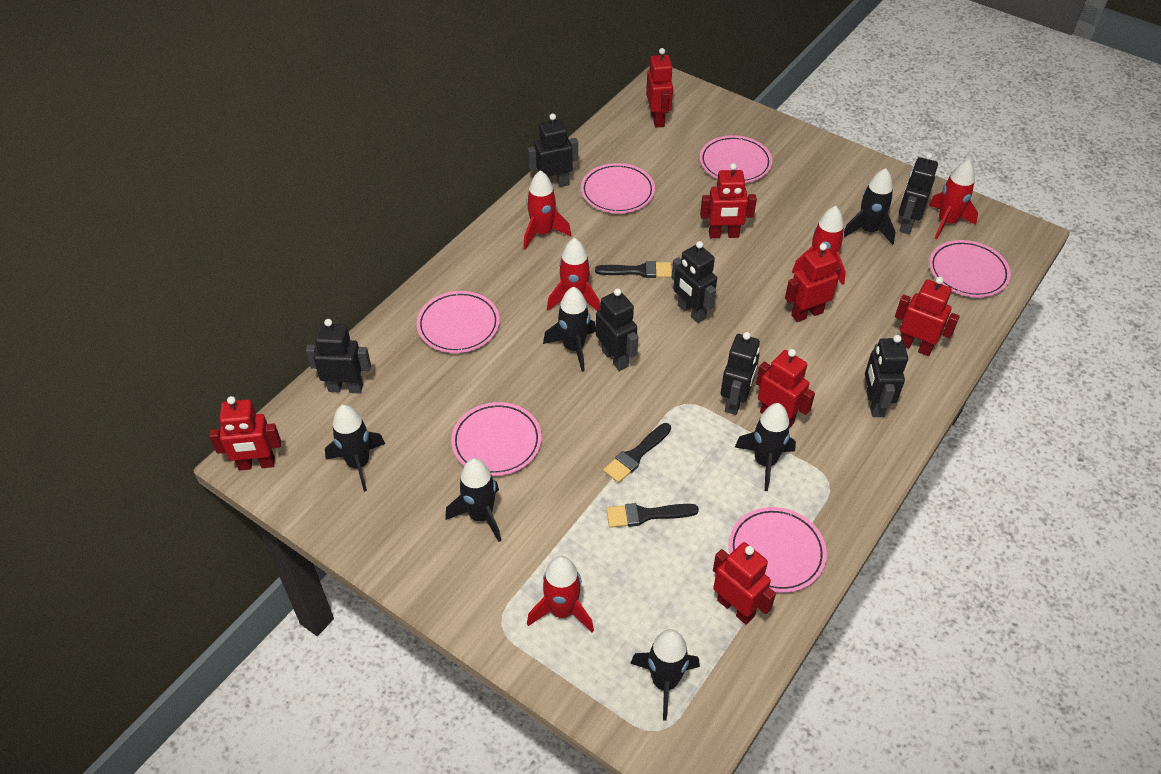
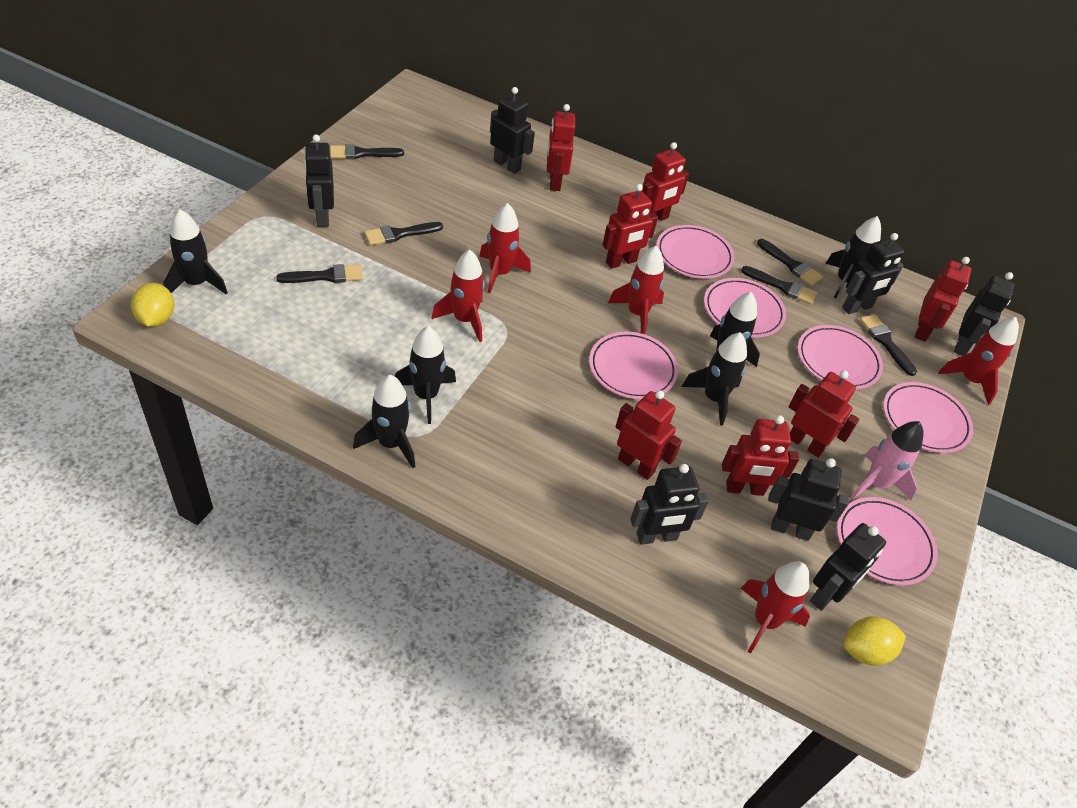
black brush: 3 -> 6
pink rocket: 0 -> 1
yellow lemon: 0 -> 2

